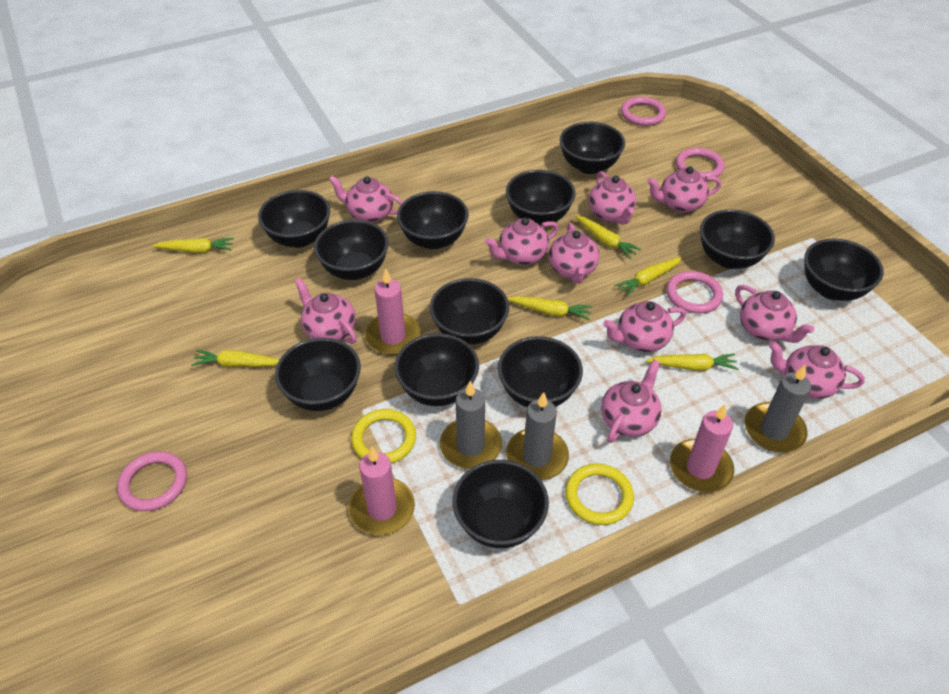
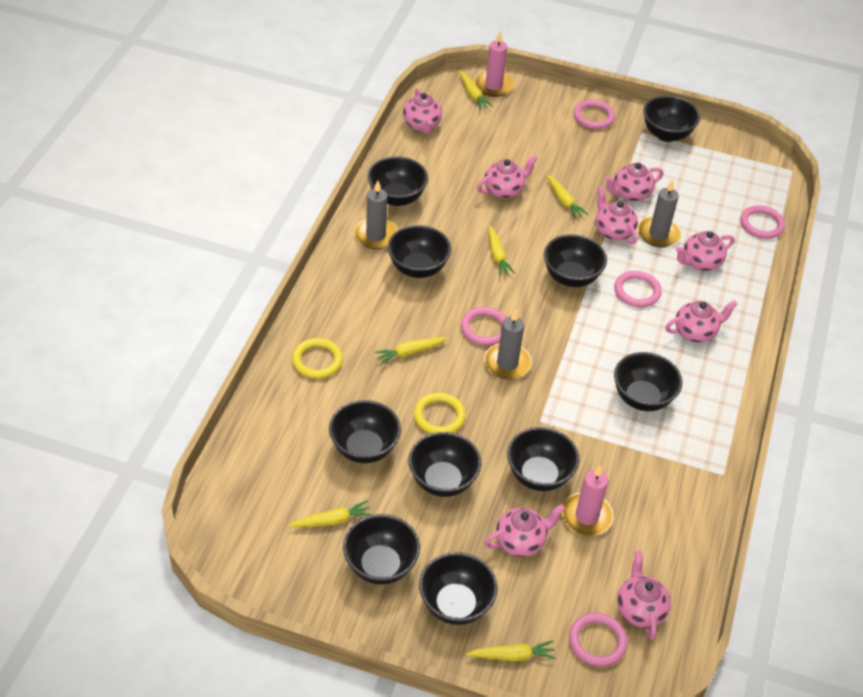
black bowl: 12 -> 10
pink candle: 3 -> 2
pink ring: 4 -> 5
pink teapot: 10 -> 8

